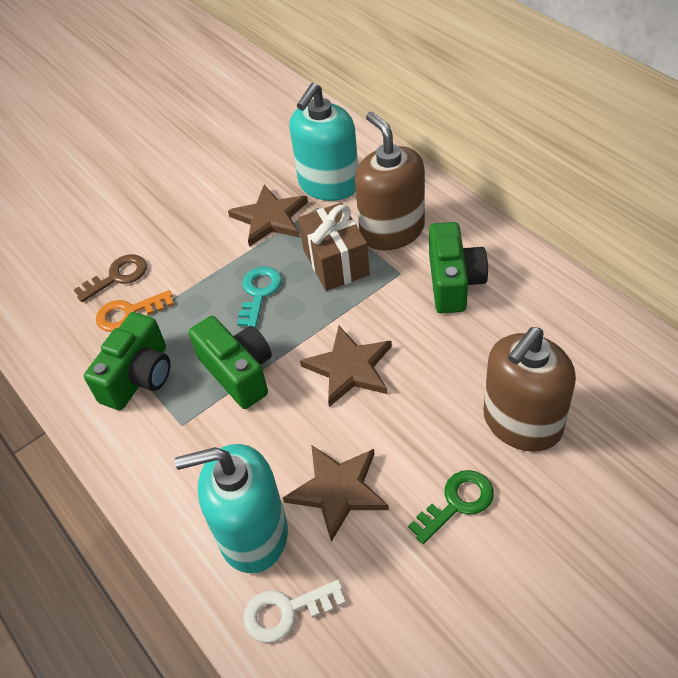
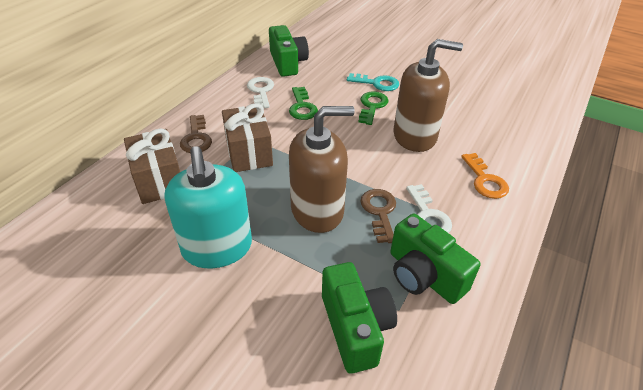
brown gift: 1 -> 2
brown key: 1 -> 2
brown star: 3 -> 0
green key: 1 -> 2
turquoise soap dispenser: 2 -> 1
white key: 1 -> 2

